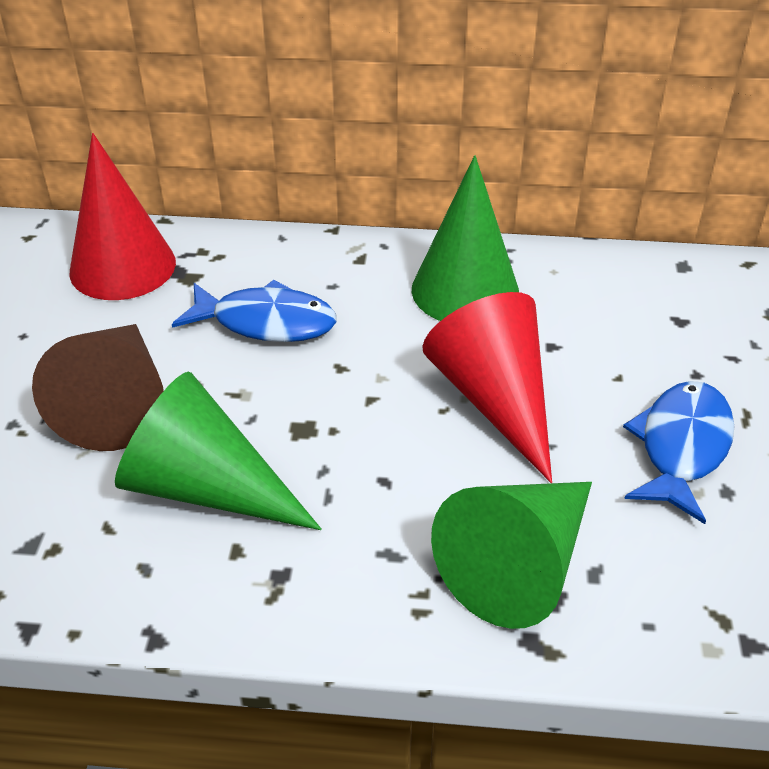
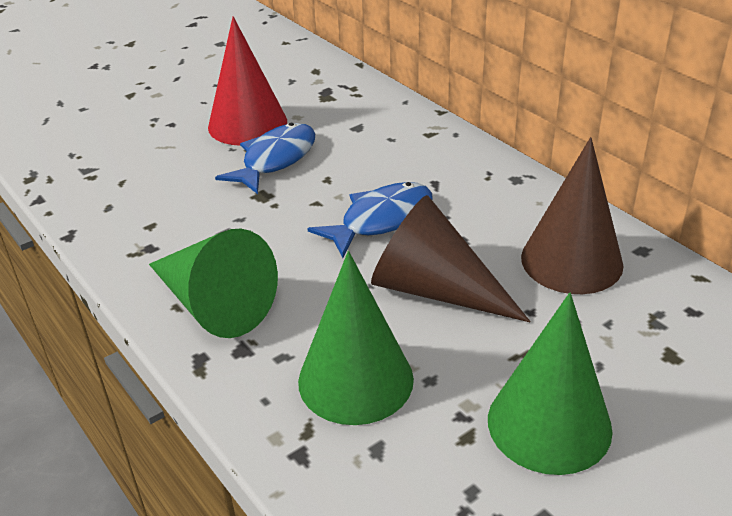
brown cone: 1 -> 2
red cone: 2 -> 1

